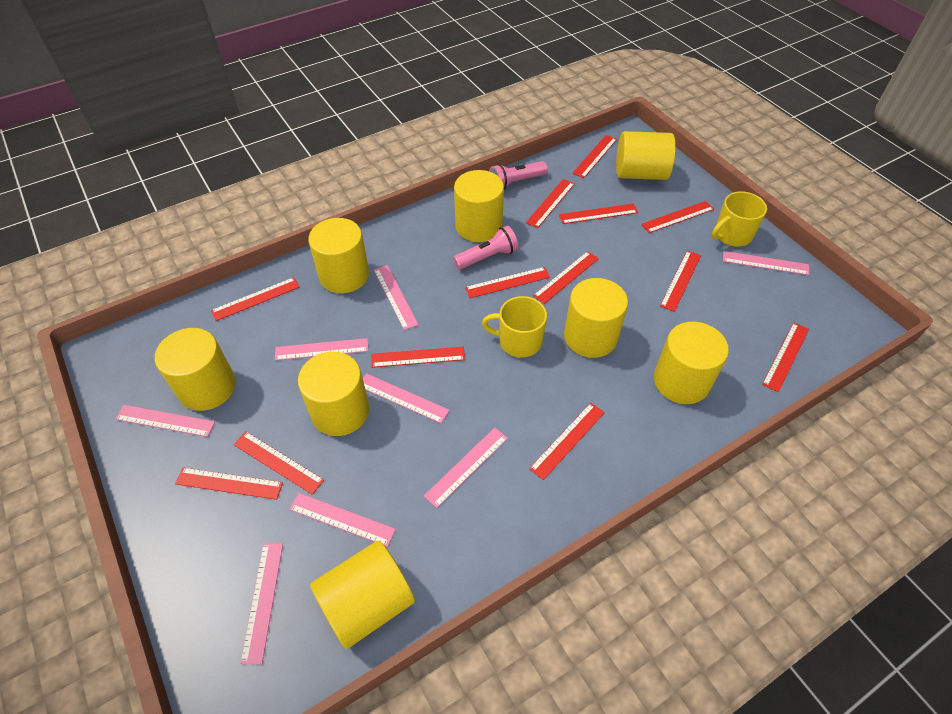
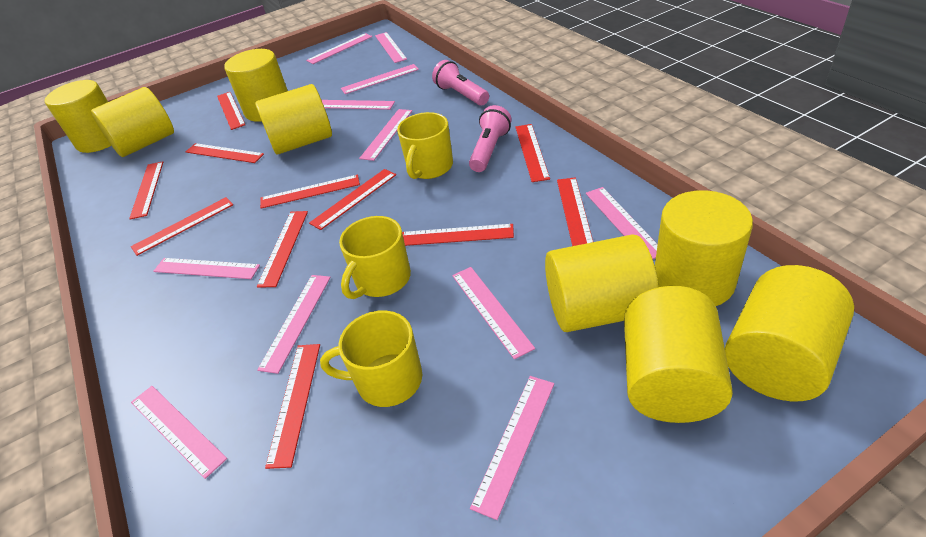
pink ruler: 8 -> 11
red ruler: 13 -> 11
yellow mug: 2 -> 3

